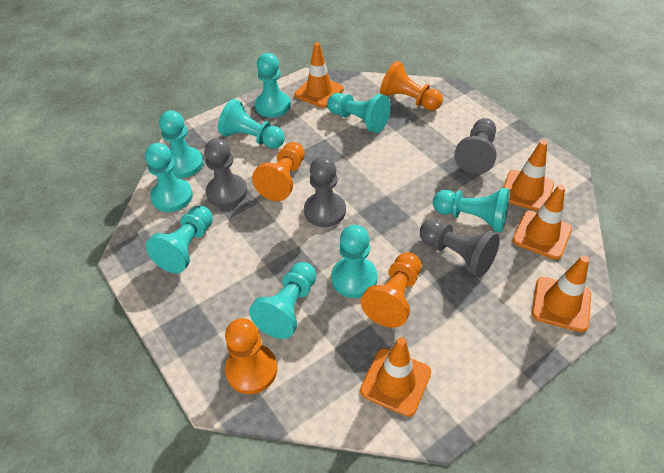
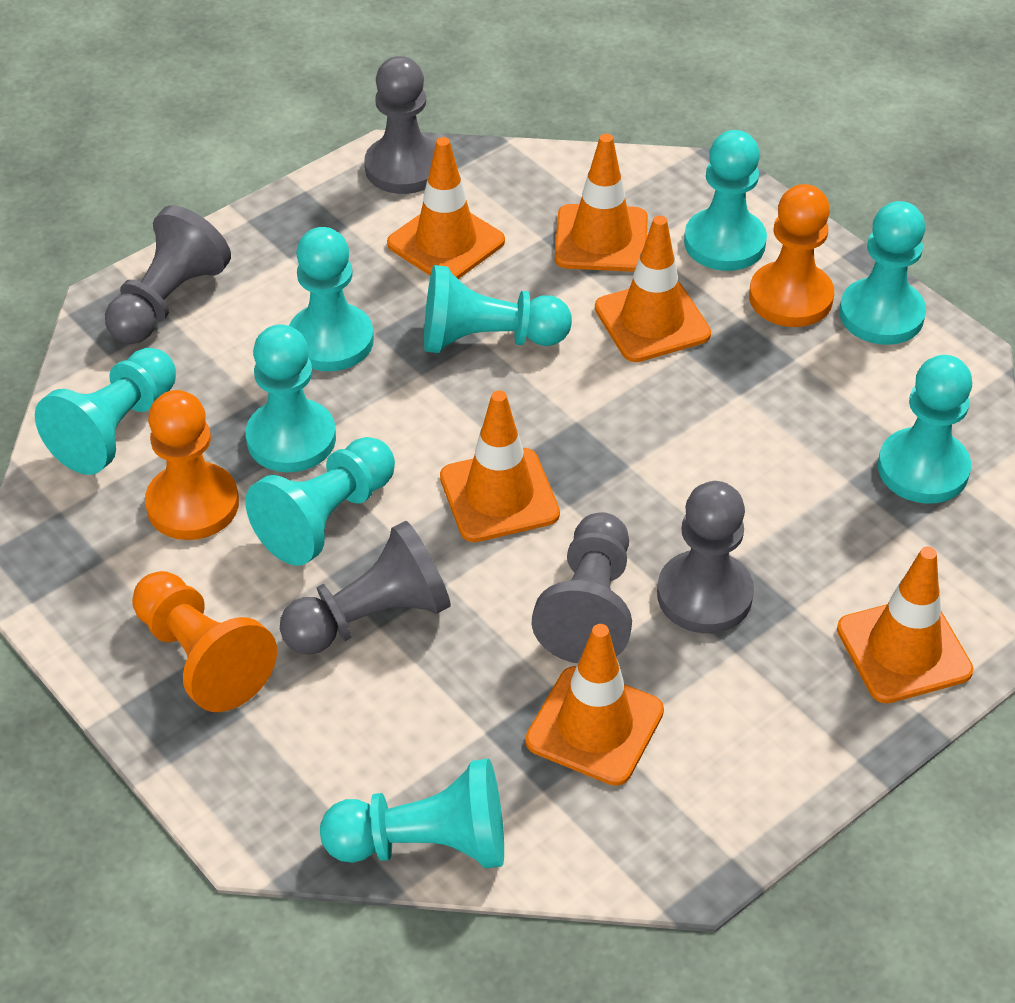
grey pawn: 4 -> 5
orange pawn: 4 -> 3
orange traffic cone: 5 -> 6

